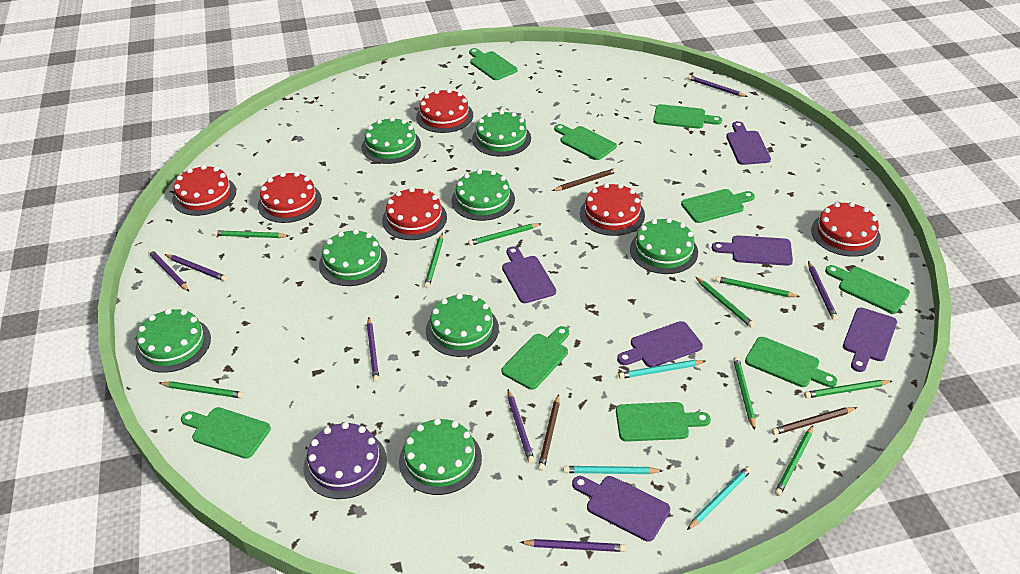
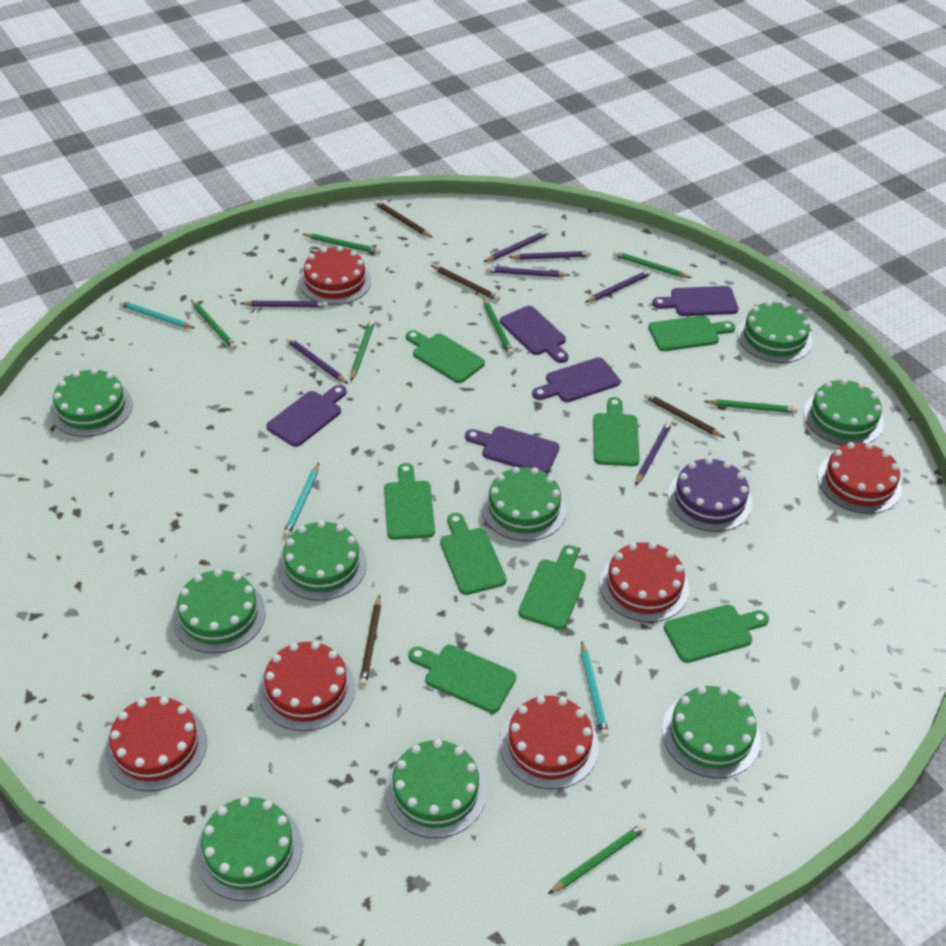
brown pencil: 3 -> 4
green cake: 8 -> 9
green cutting board: 9 -> 8
green pencil: 9 -> 7
purple cutting board: 6 -> 5

